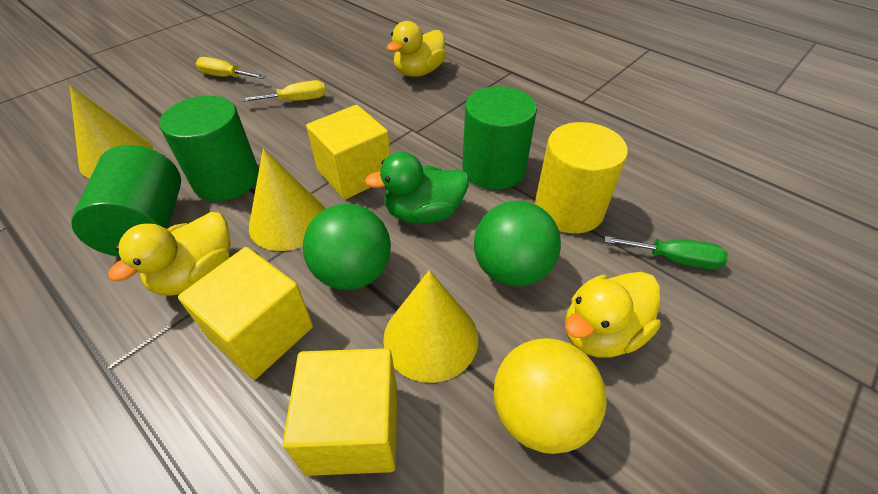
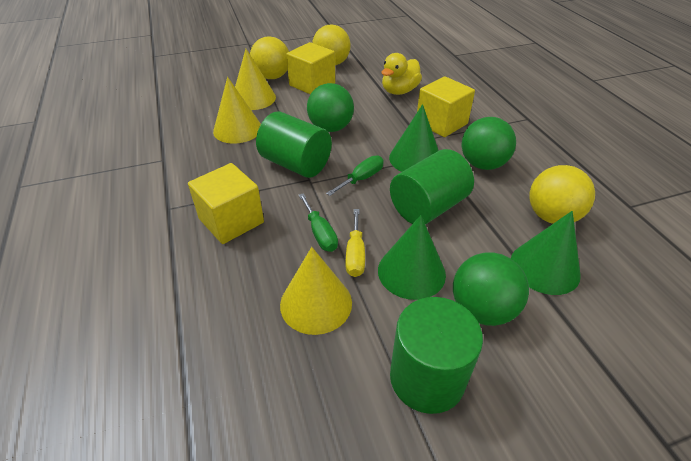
green ball: 2 -> 3
green cone: 0 -> 3
green duck: 1 -> 0
green screwdriver: 1 -> 2
yellow ball: 1 -> 3
yellow cylinder: 1 -> 0
yellow duck: 3 -> 1
yellow screwdriver: 2 -> 1

